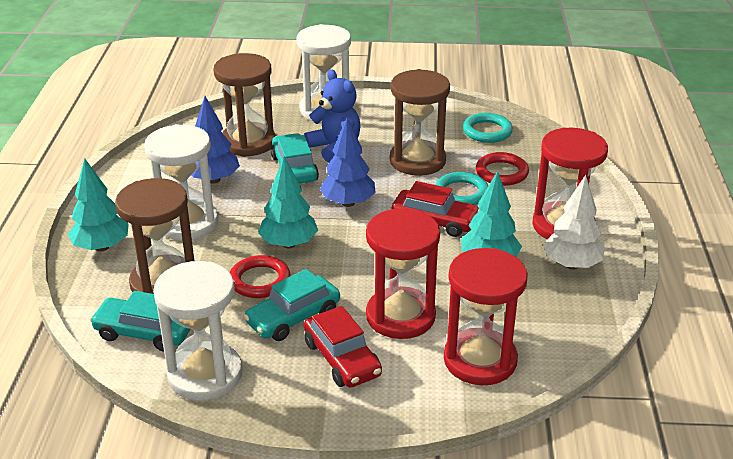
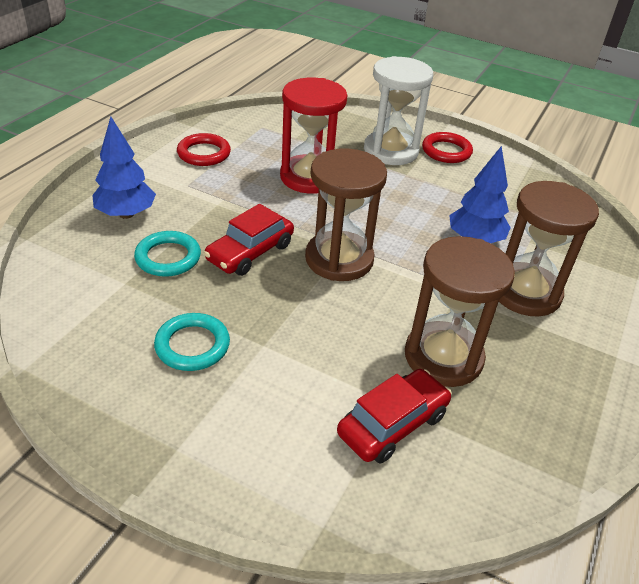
blue teddy bear: 1 -> 0
red hourglass: 3 -> 1
turquoise car: 3 -> 0
turquoise tree: 3 -> 0
white hourglass: 3 -> 1
white tree: 1 -> 0

